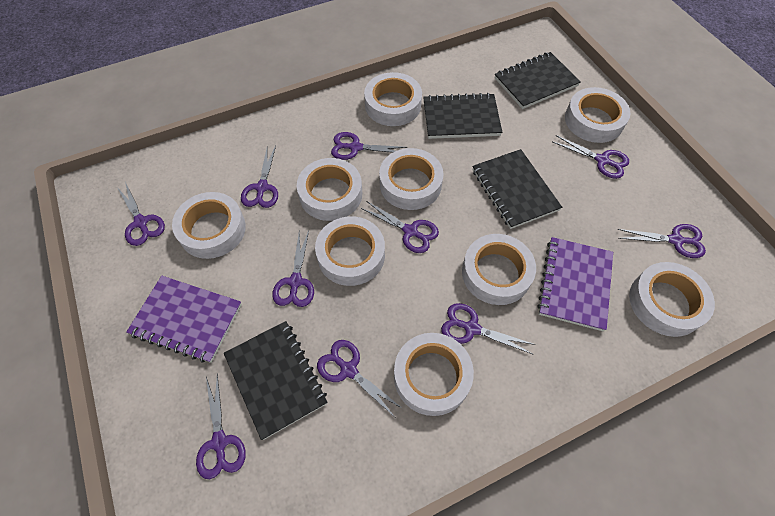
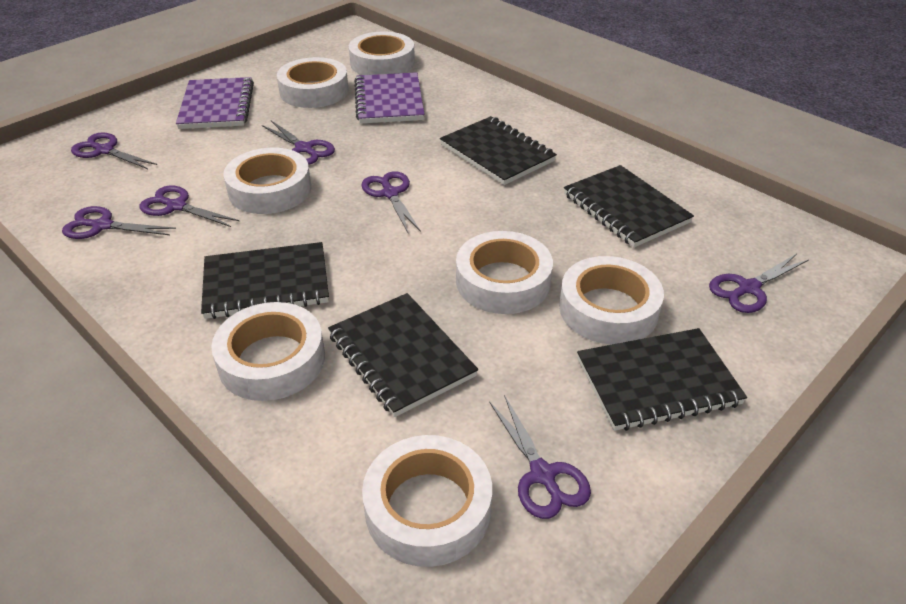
black notebook: 4 -> 5
purple scissors: 10 -> 7
white tape: 9 -> 7

